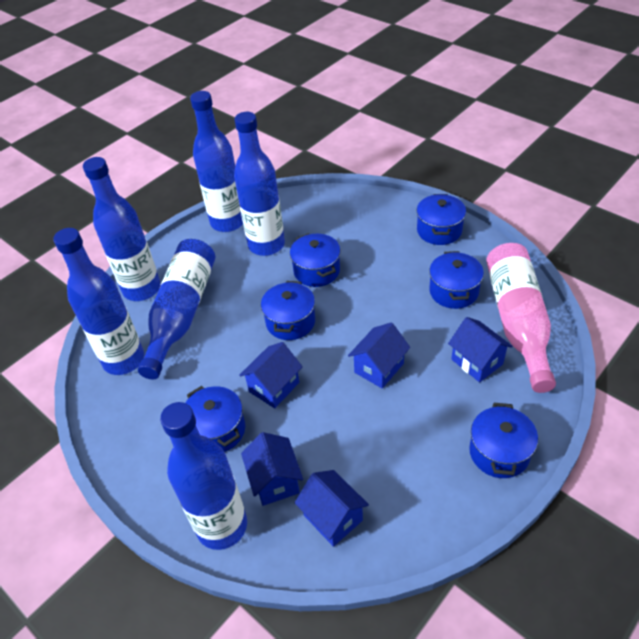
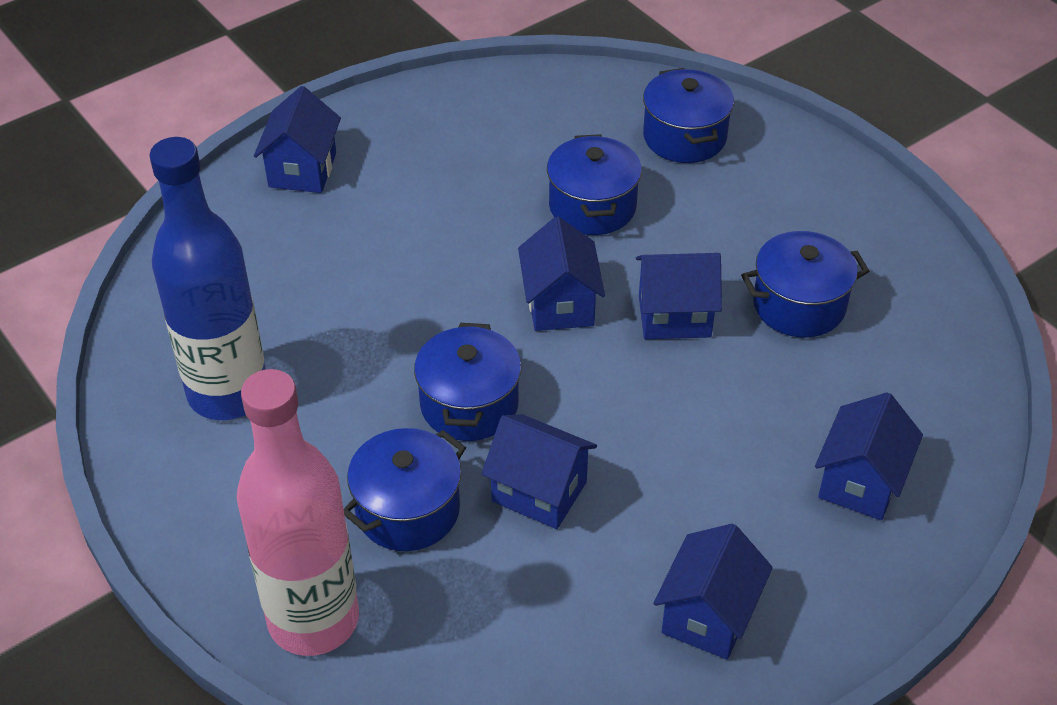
blue bottle: 6 -> 1
blue house: 5 -> 6
blue pot: 6 -> 5

